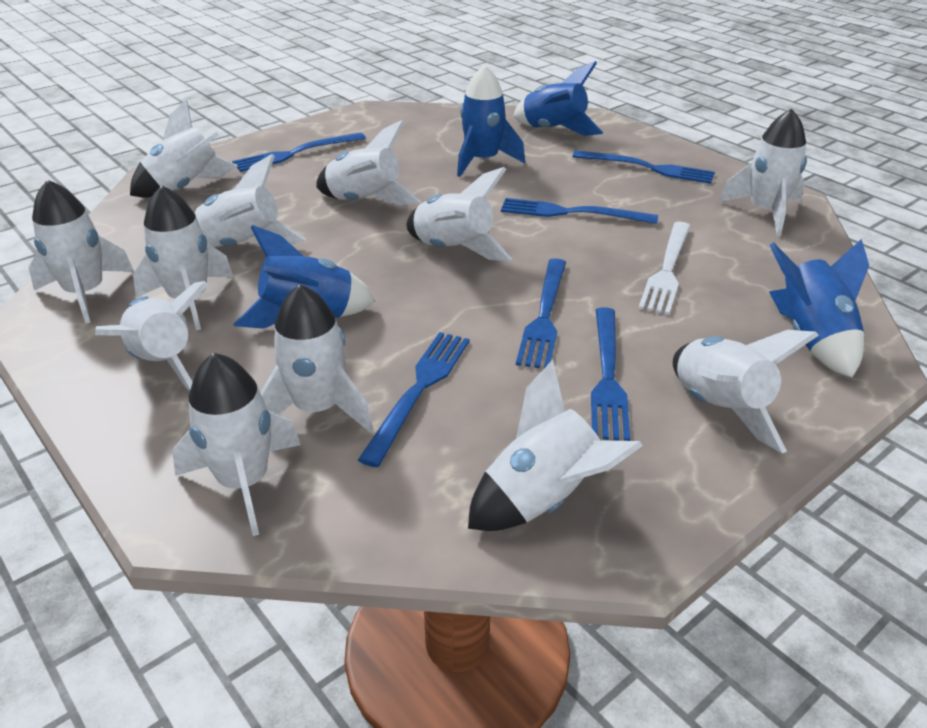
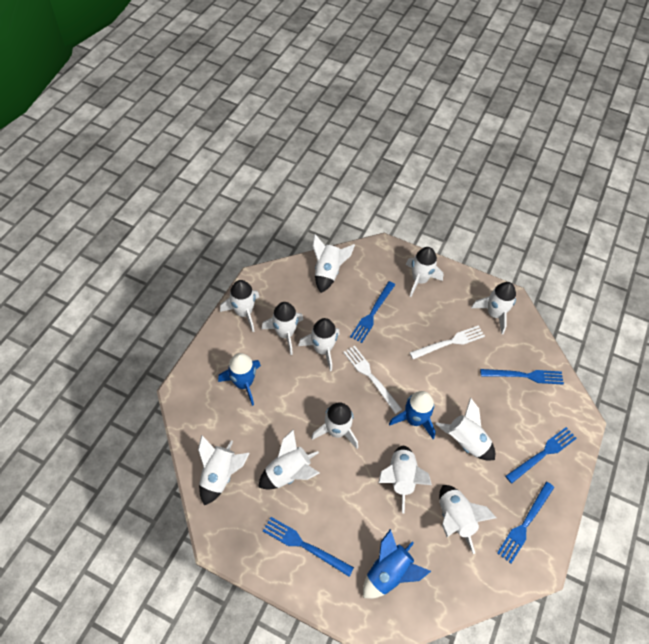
blue fork: 6 -> 5
blue rocket: 4 -> 3
white fork: 1 -> 2

